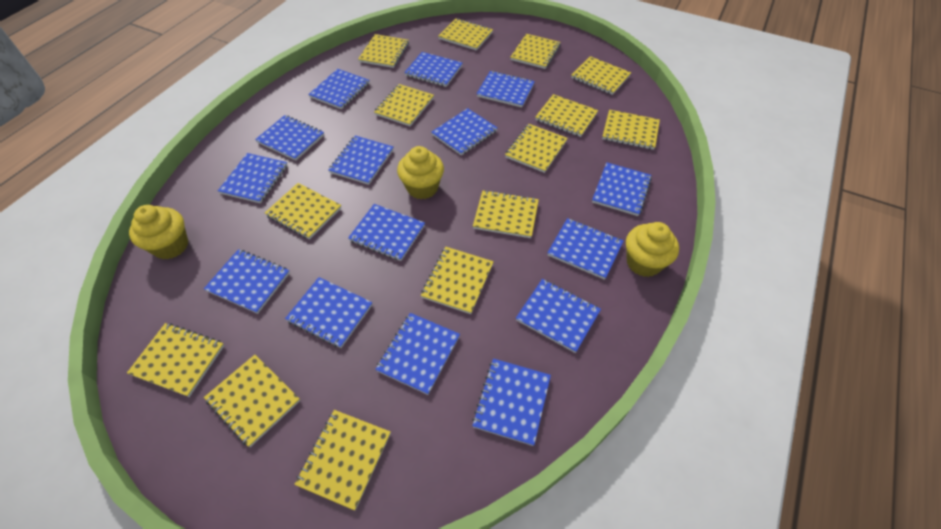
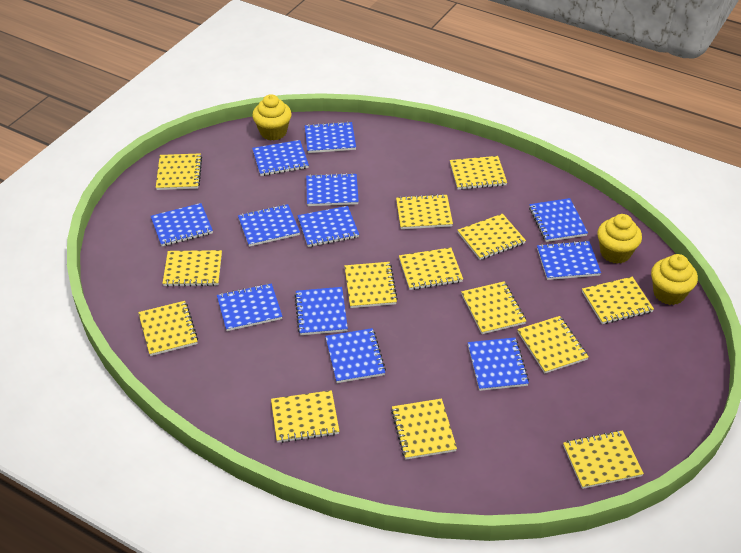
blue notebook: 15 -> 12

